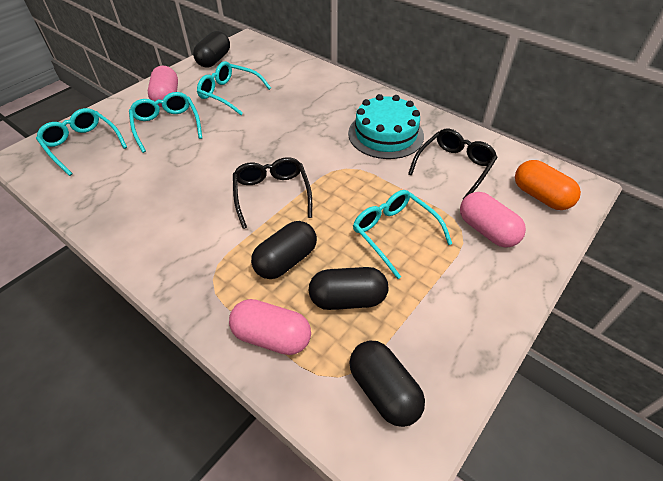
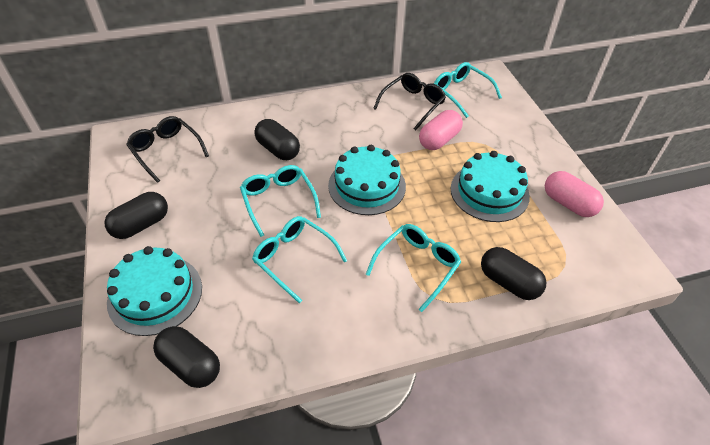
orange capsule: 1 -> 0
pink capsule: 3 -> 2
turquoise cake: 1 -> 3

